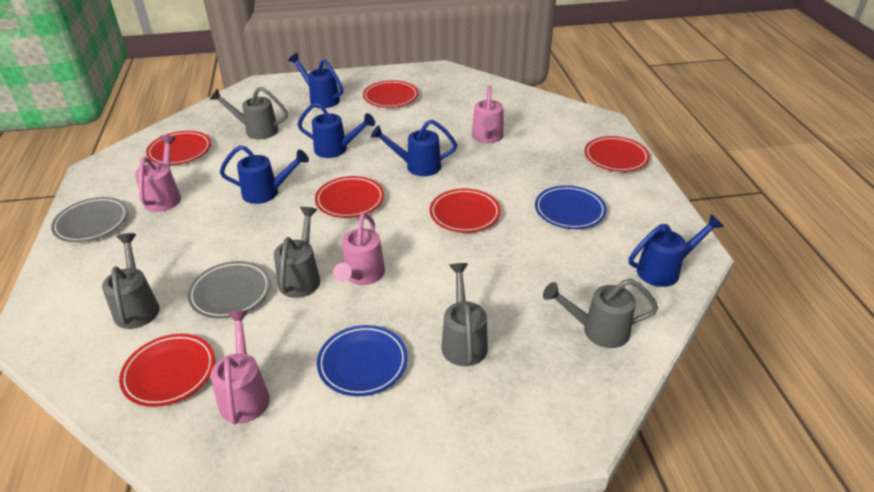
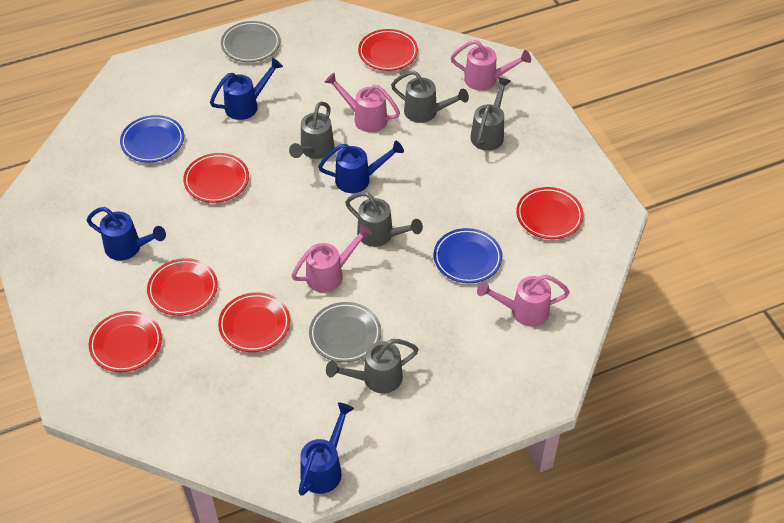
blue watering can: 5 -> 4

